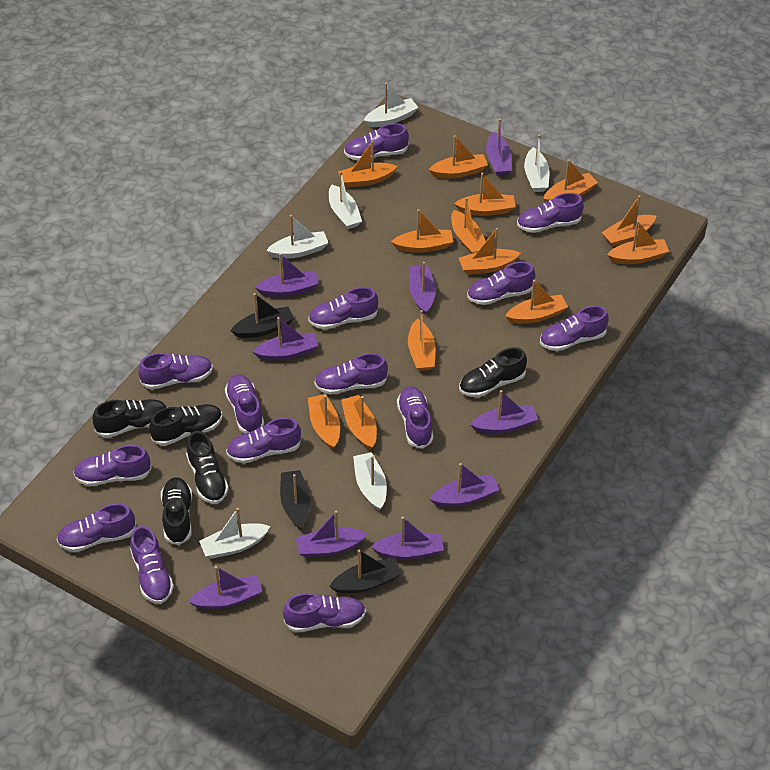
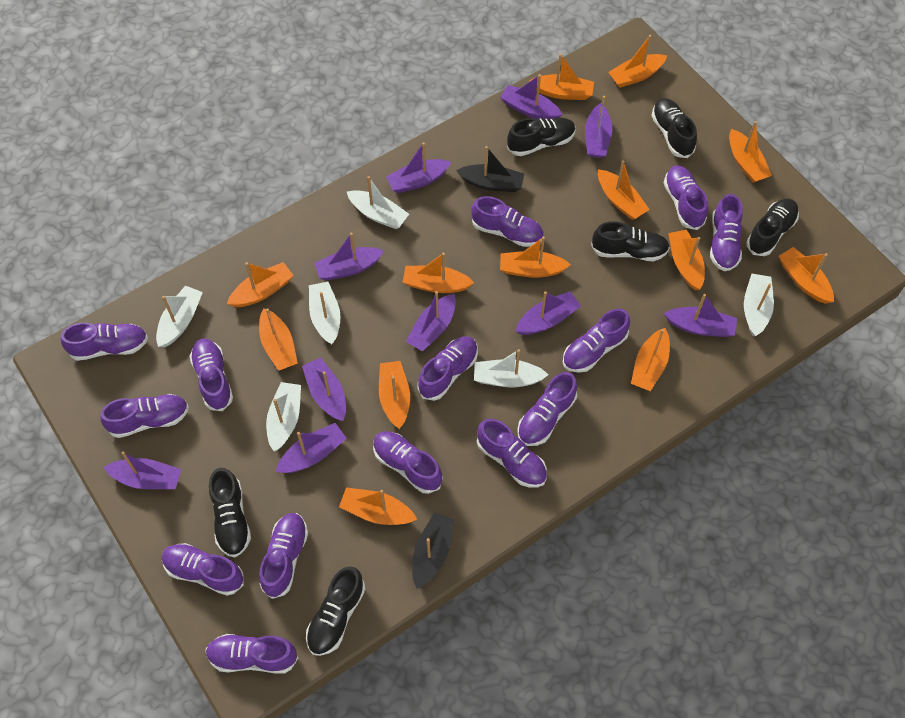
black boat: 3 -> 2
black shoe: 5 -> 6
purple boat: 9 -> 10

